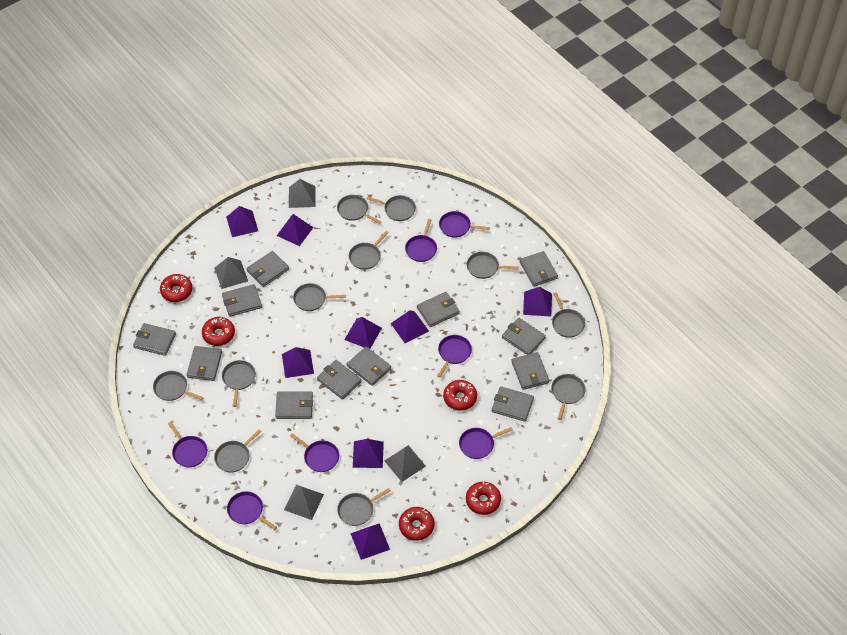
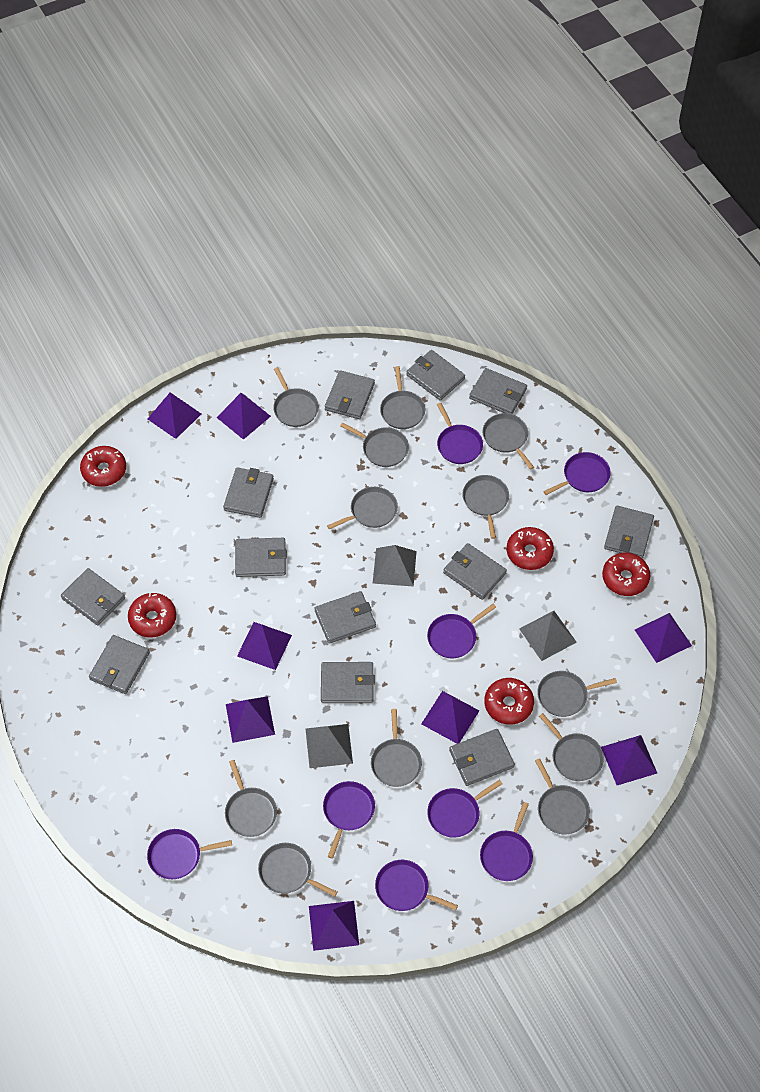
grey pan: 11 -> 12
grey pyramid: 4 -> 3
purple pan: 7 -> 8

